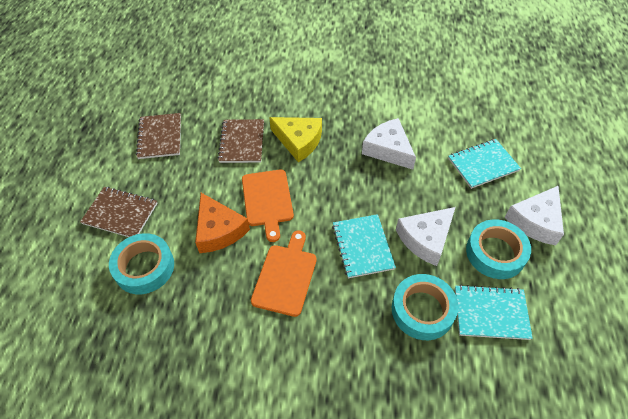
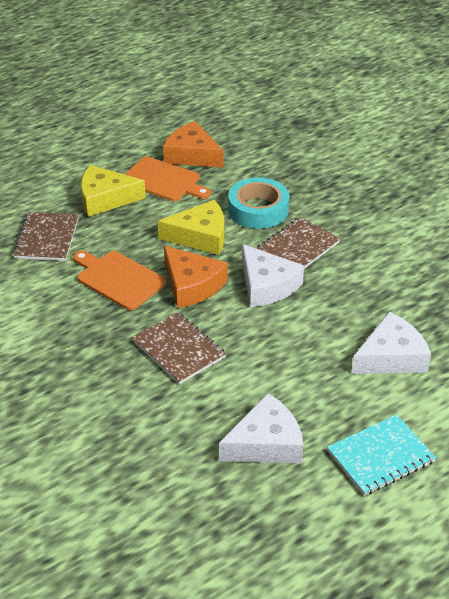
orange cheese: 1 -> 2
turquoise notebook: 3 -> 1
turquoise tape: 3 -> 1
yellow cheese: 1 -> 2

